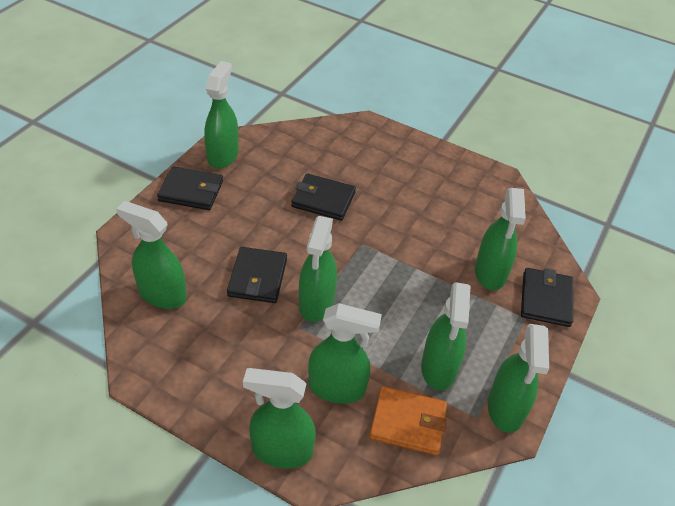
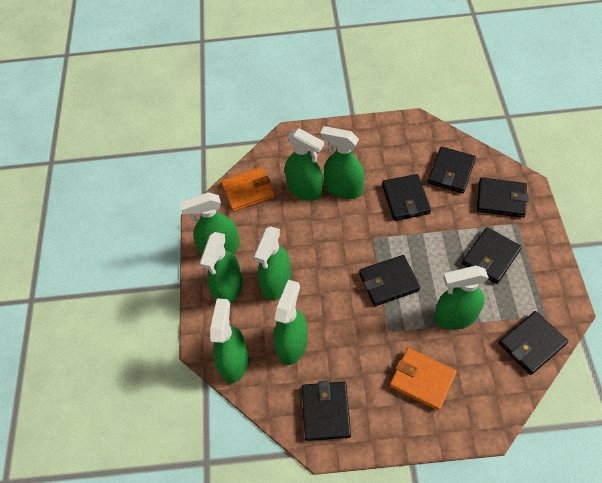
black wallet: 4 -> 7
orange wallet: 1 -> 2

